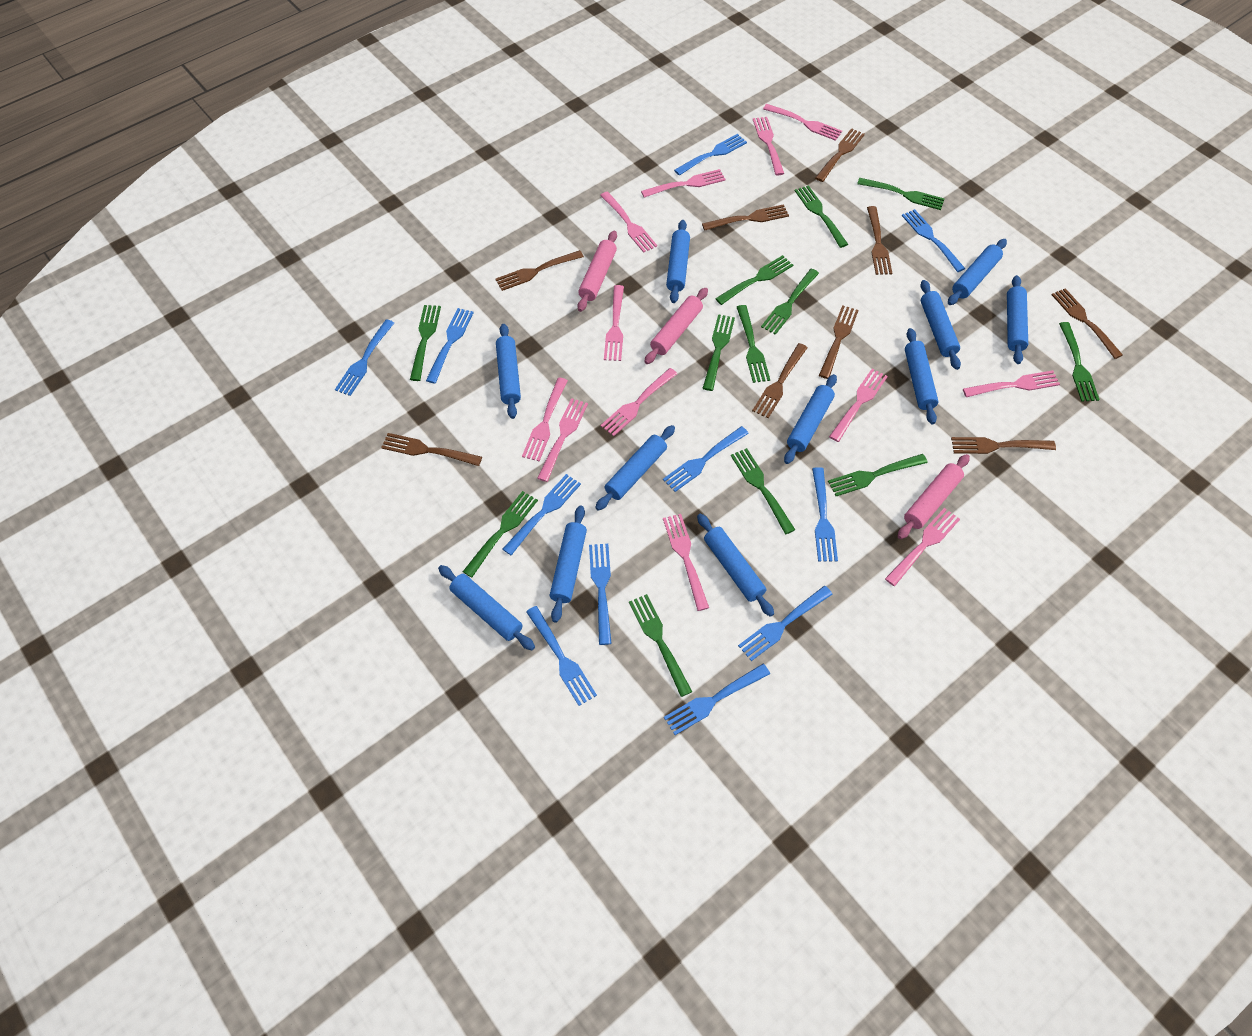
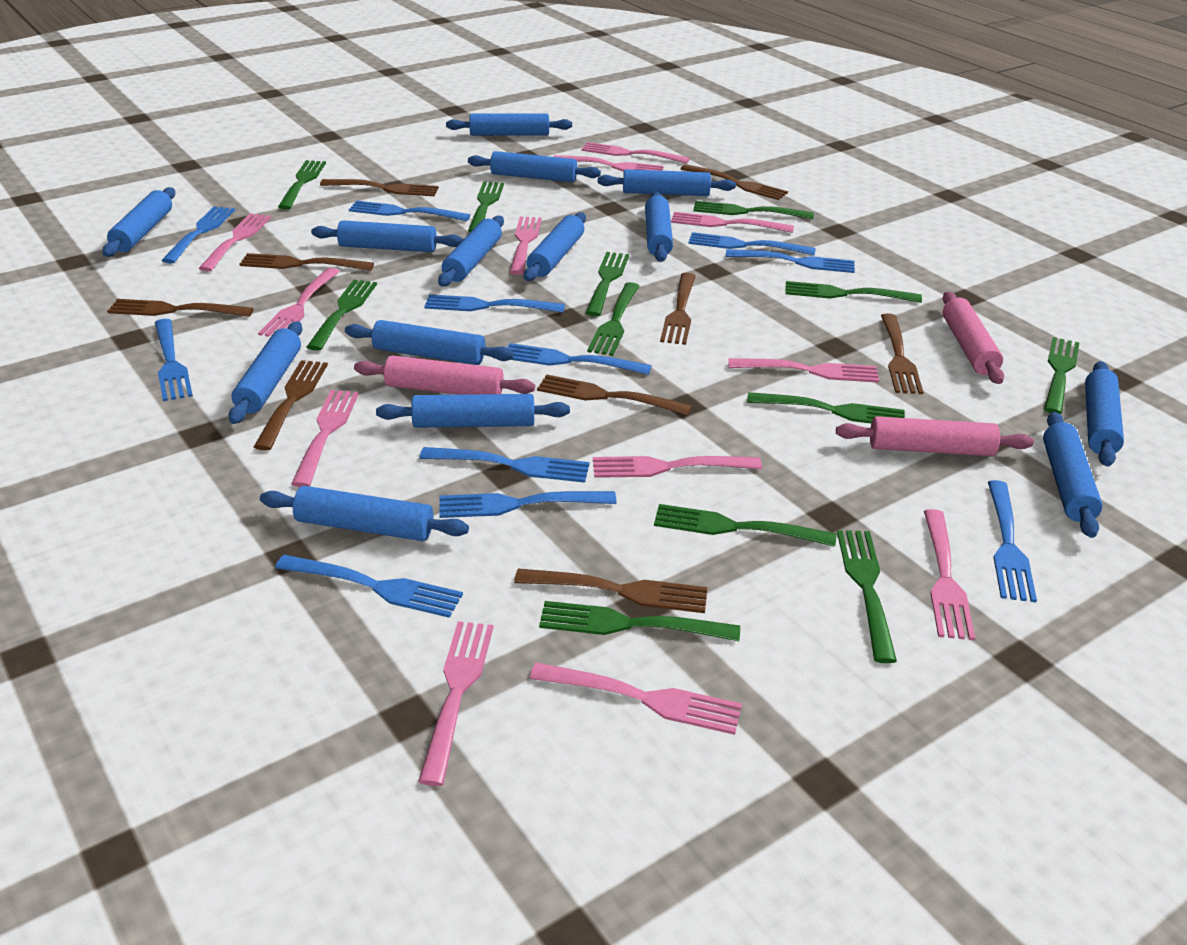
blue rolling pin: 11 -> 14

